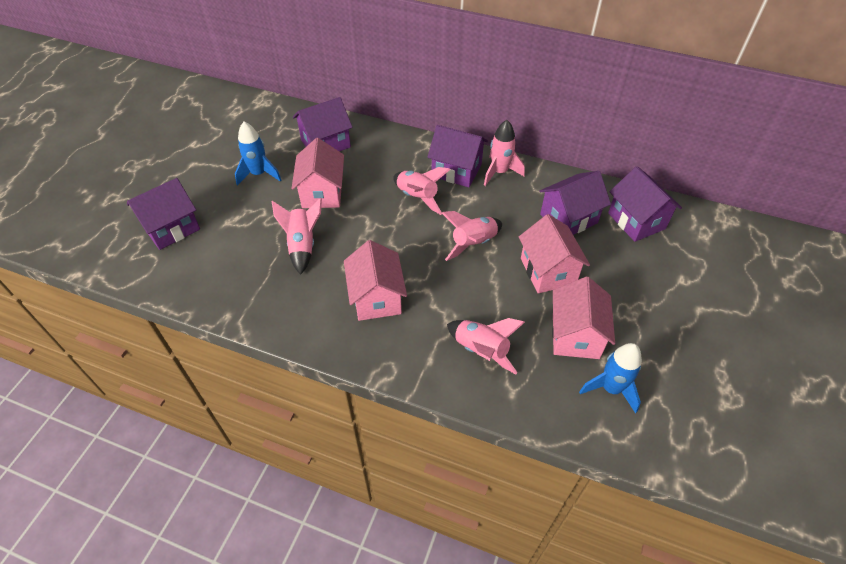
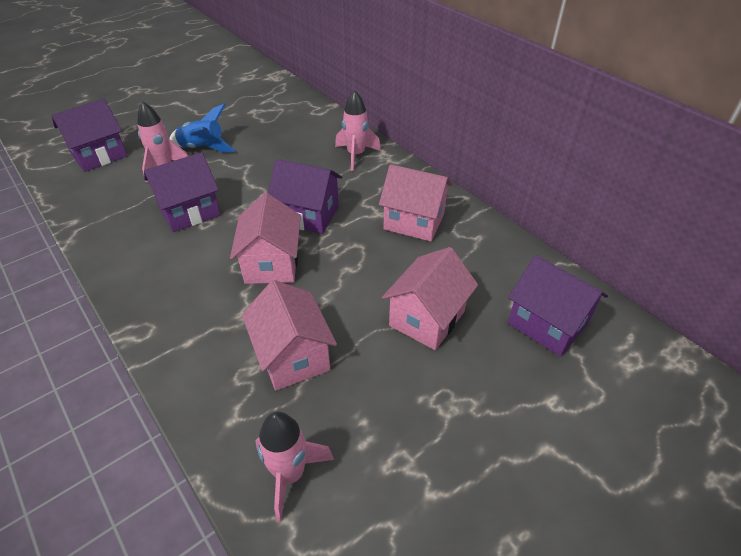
blue rocket: 2 -> 1
pink rocket: 5 -> 3
purple house: 5 -> 4

